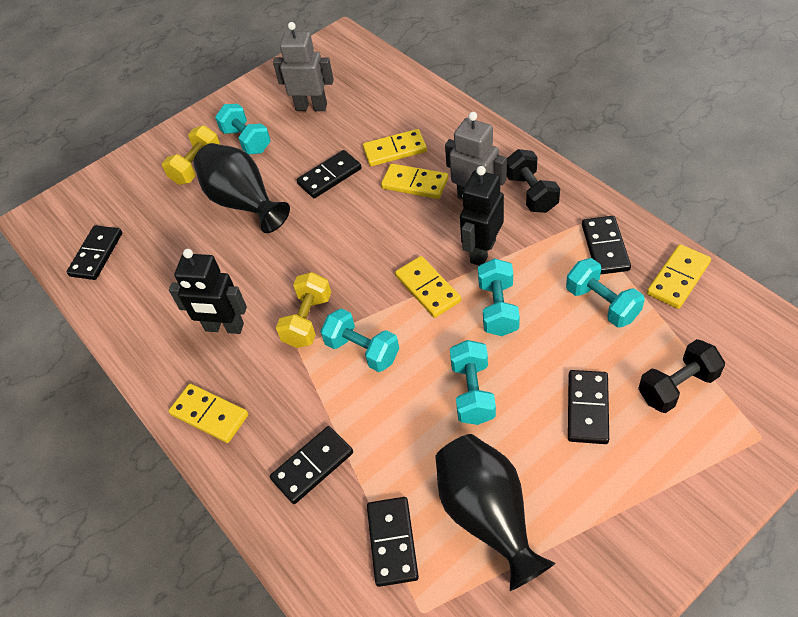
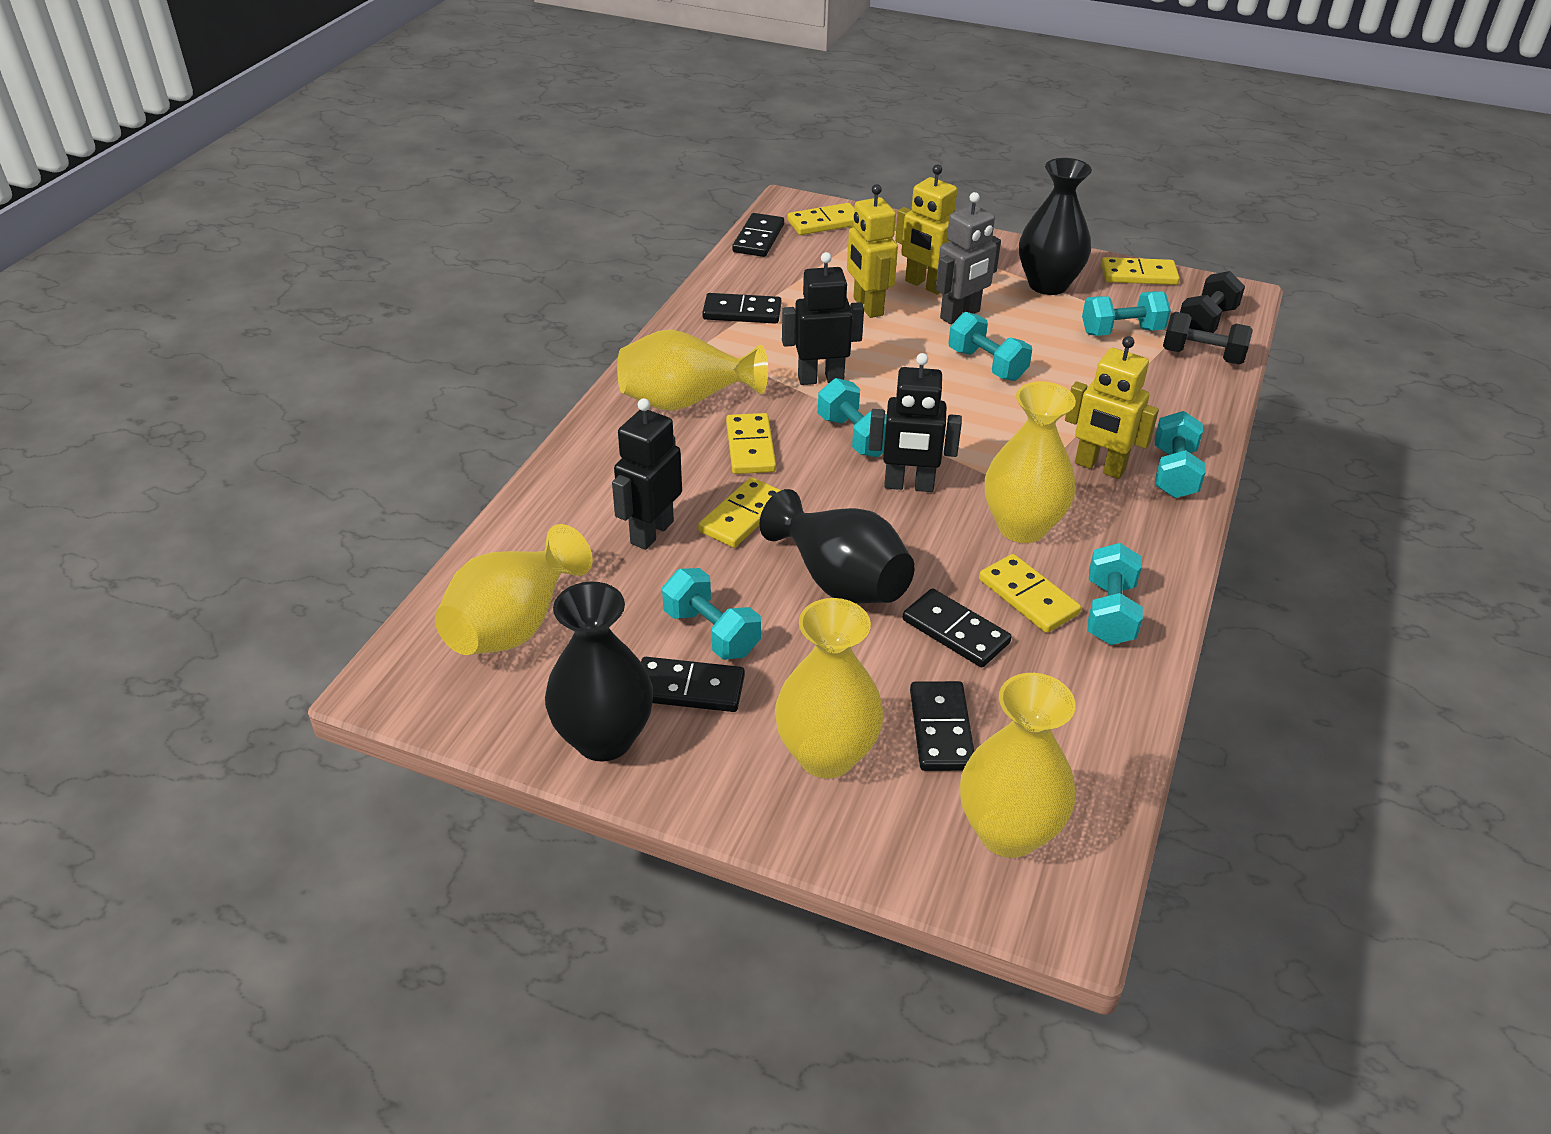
black domino: 6 -> 5
black robot: 2 -> 3
black vase: 2 -> 3
grey robot: 2 -> 1
turquoise dumbbell: 5 -> 6
yellow dumbbell: 2 -> 0
yellow robot: 0 -> 3
yellow vase: 0 -> 5

